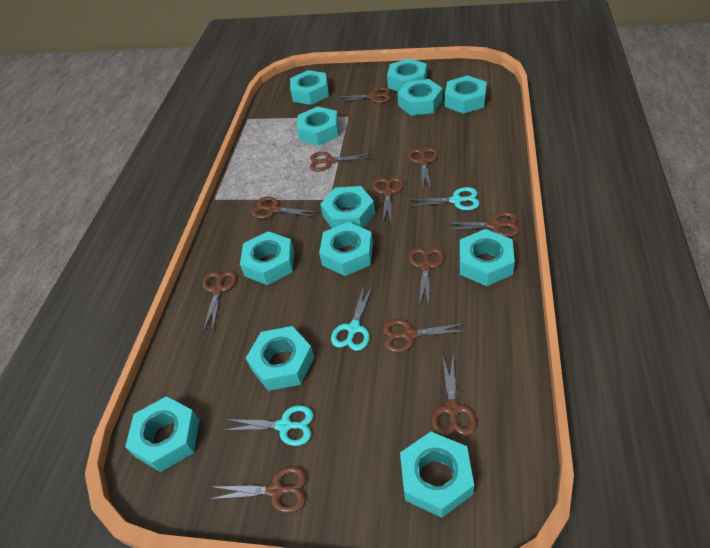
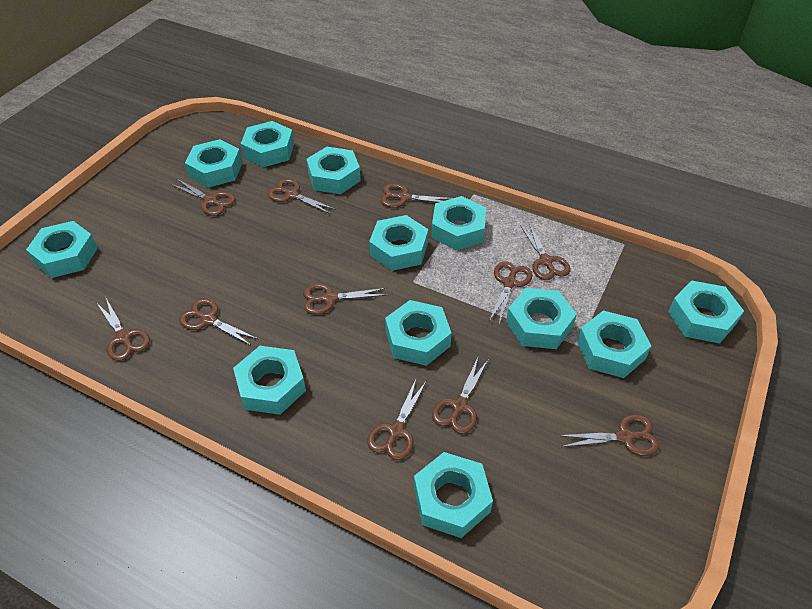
turquoise scissors: 3 -> 0

